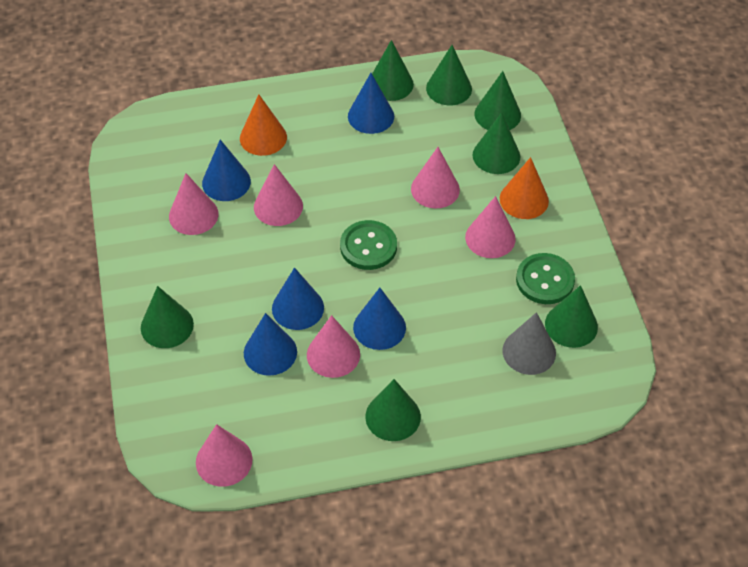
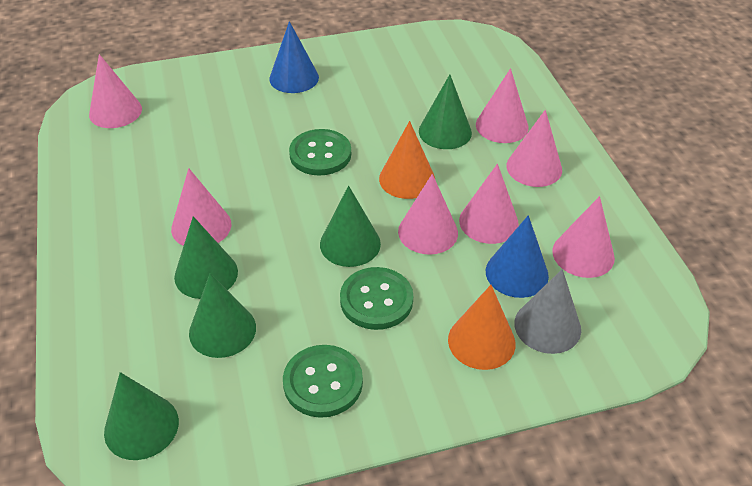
blue cone: 5 -> 2
green button: 2 -> 3
green cone: 7 -> 5
pink cone: 6 -> 7

